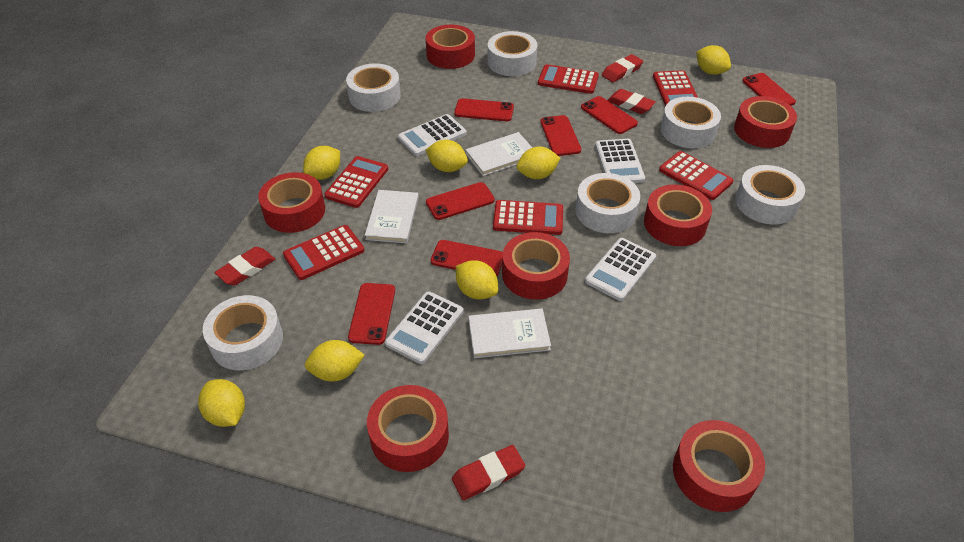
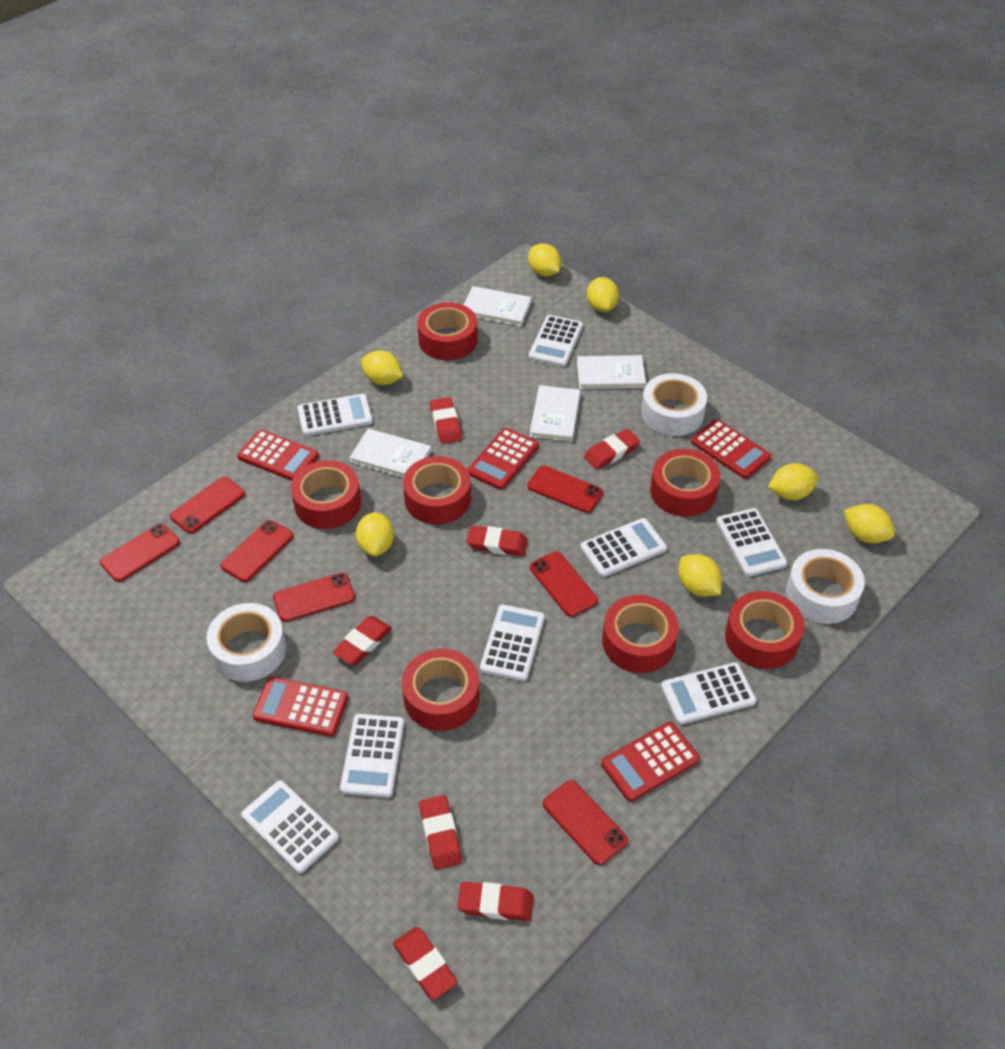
red calculator: 6 -> 5
red eraser: 4 -> 7
white book: 3 -> 4
white calculator: 4 -> 8
white tape: 6 -> 3

